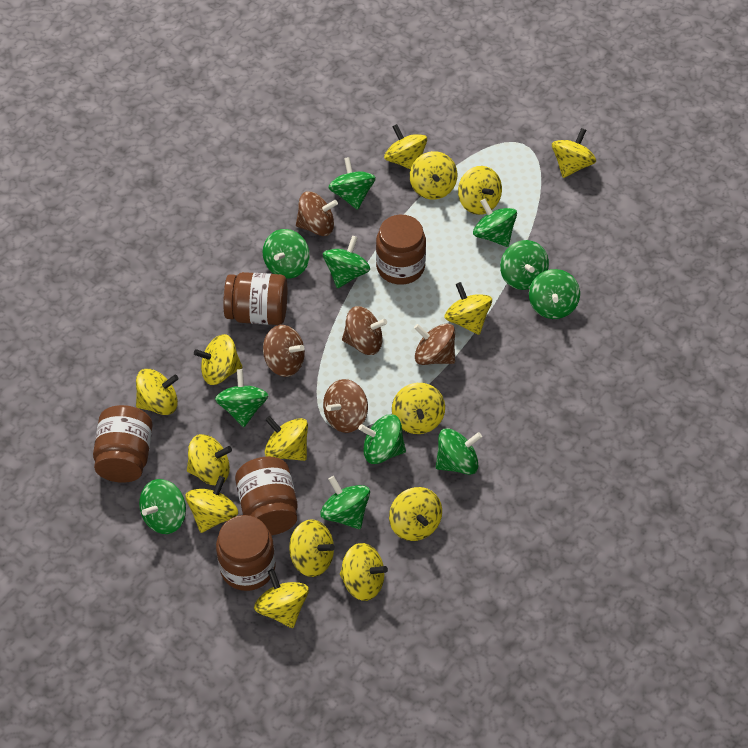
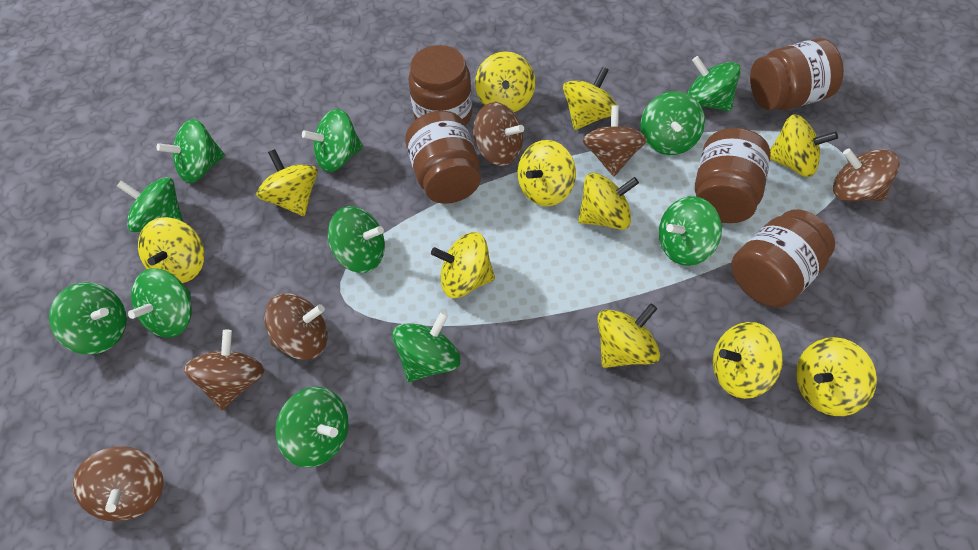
brown spinning top: 5 -> 6
yellow spinning top: 15 -> 11

